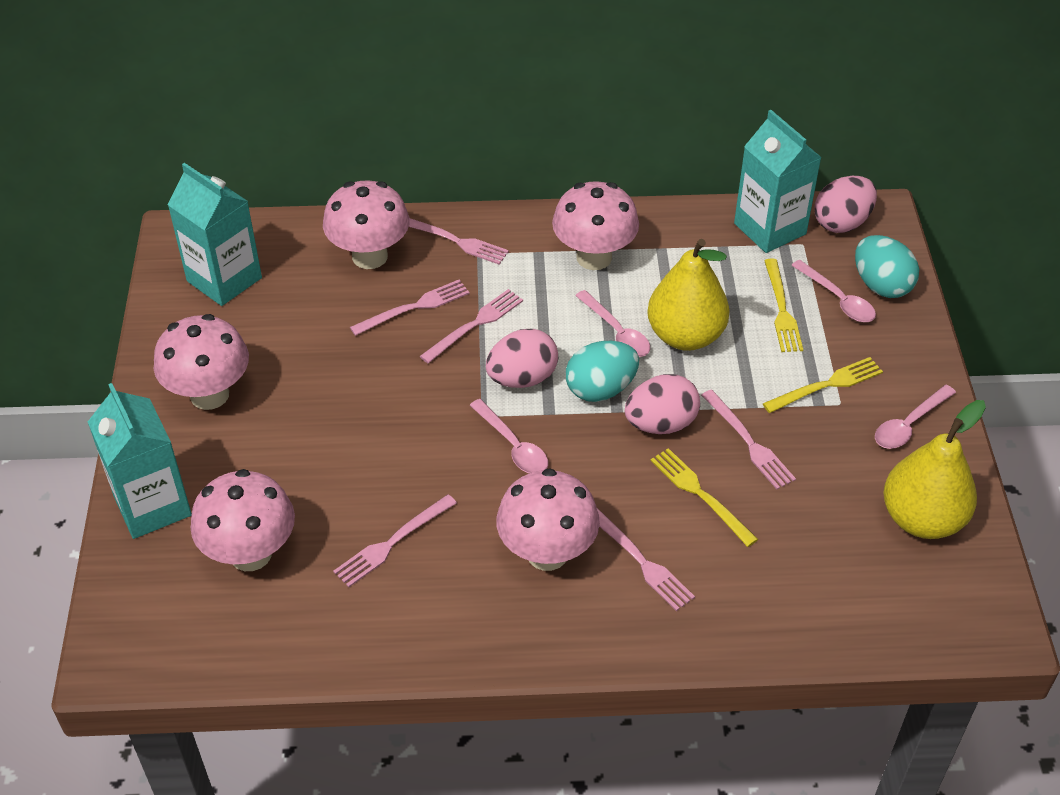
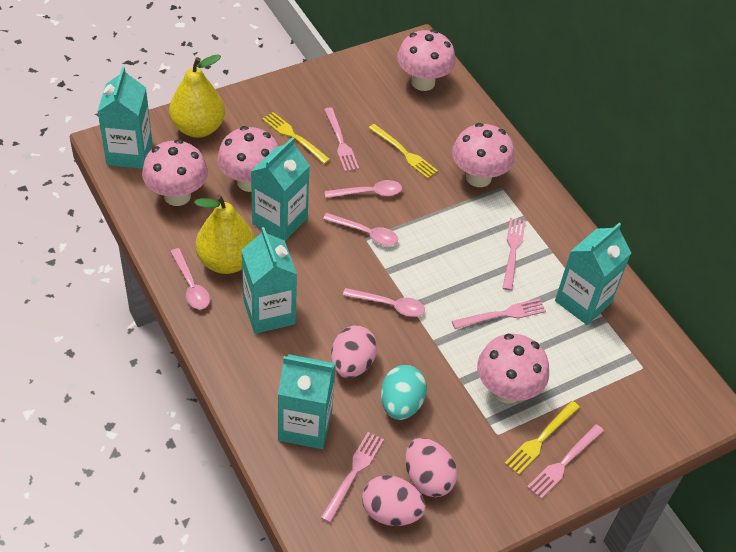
pink fork: 6 -> 5
turquoise carton: 3 -> 5
turquoise egg: 2 -> 1

